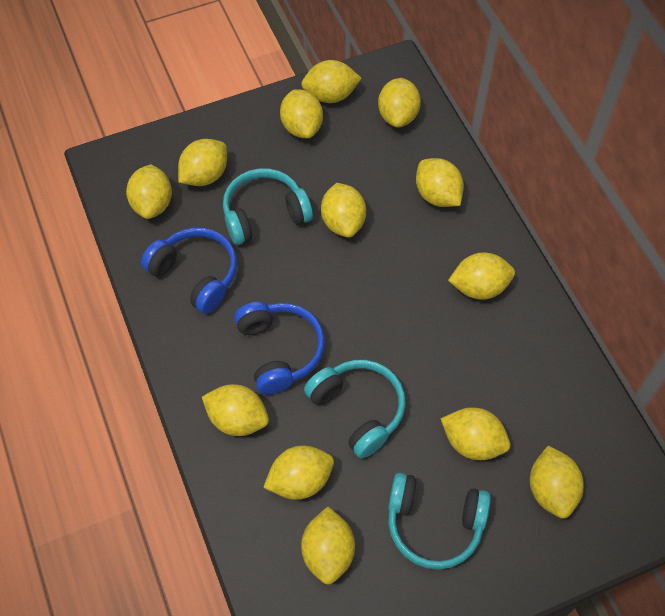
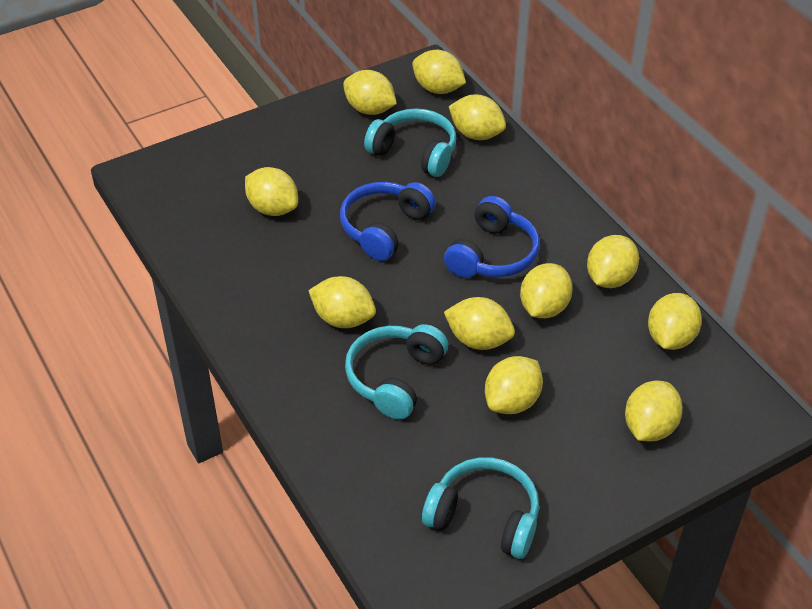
yellow lemon: 13 -> 11

